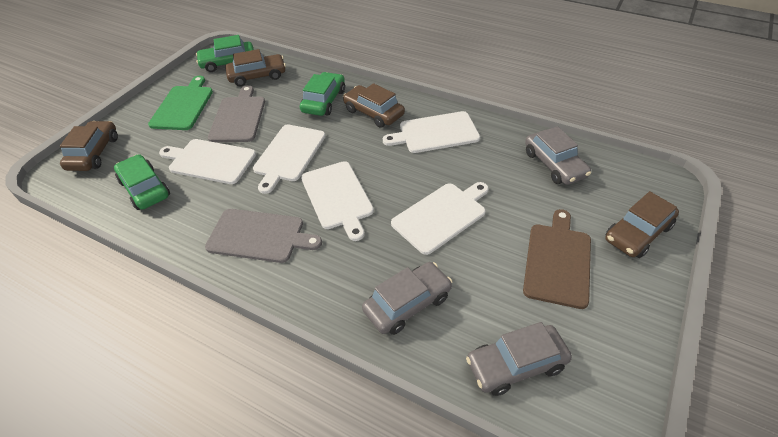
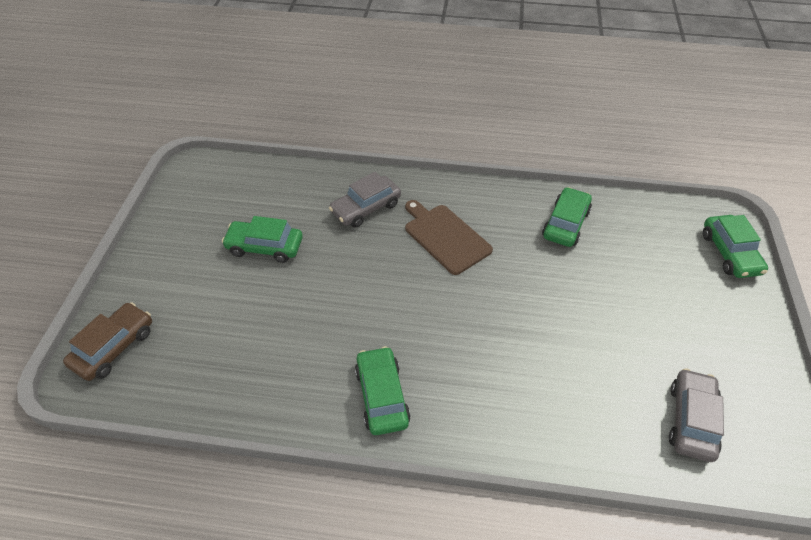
brown car: 4 -> 1
green car: 3 -> 4
green cutting board: 1 -> 0
grey car: 3 -> 2
grey cutting board: 2 -> 0
white cutting board: 5 -> 0

